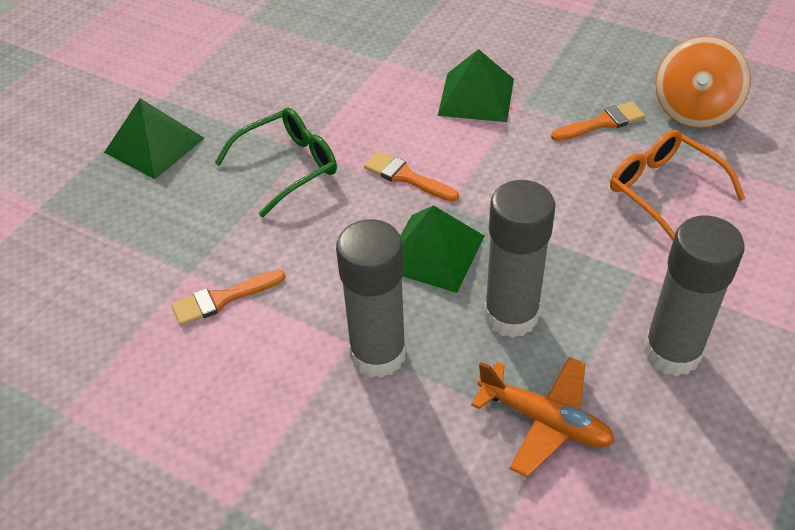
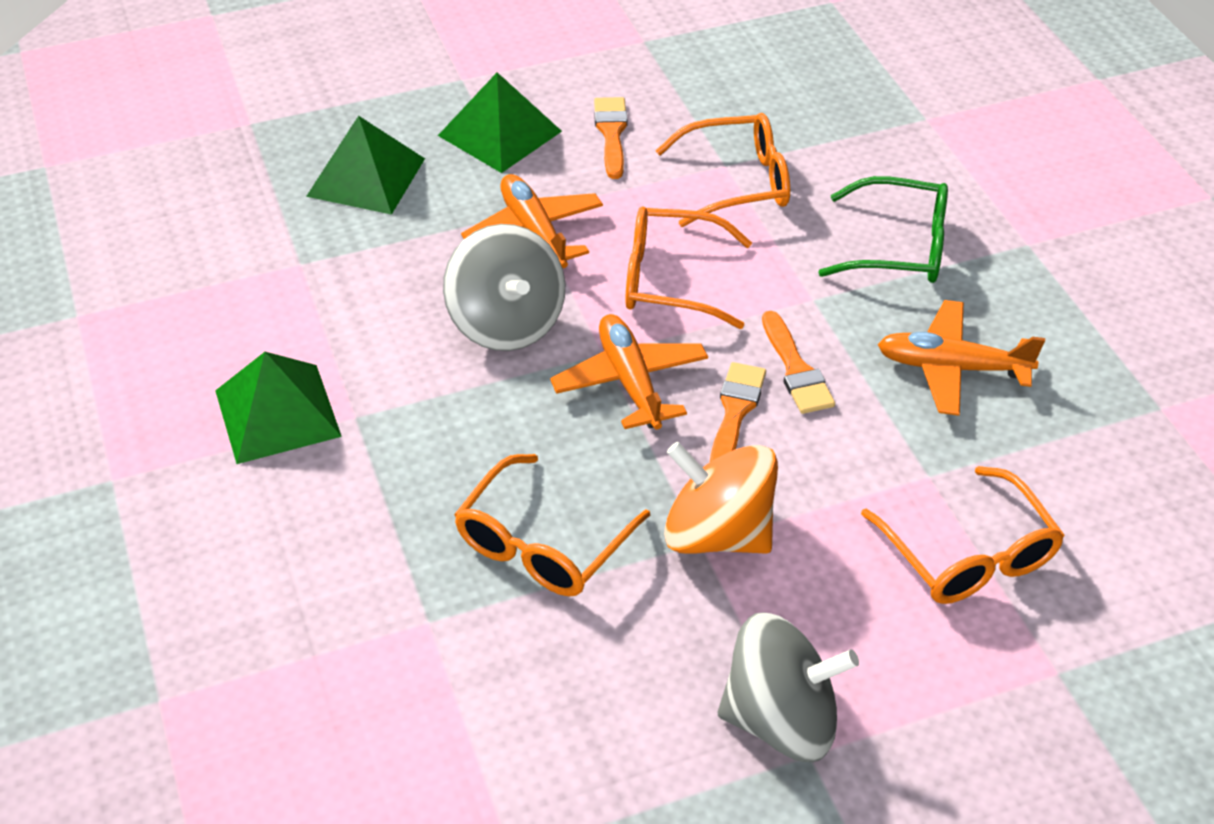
grey glue stick: 3 -> 0
grey spinning top: 0 -> 2
orange glasses: 1 -> 4
orange plane: 1 -> 3

